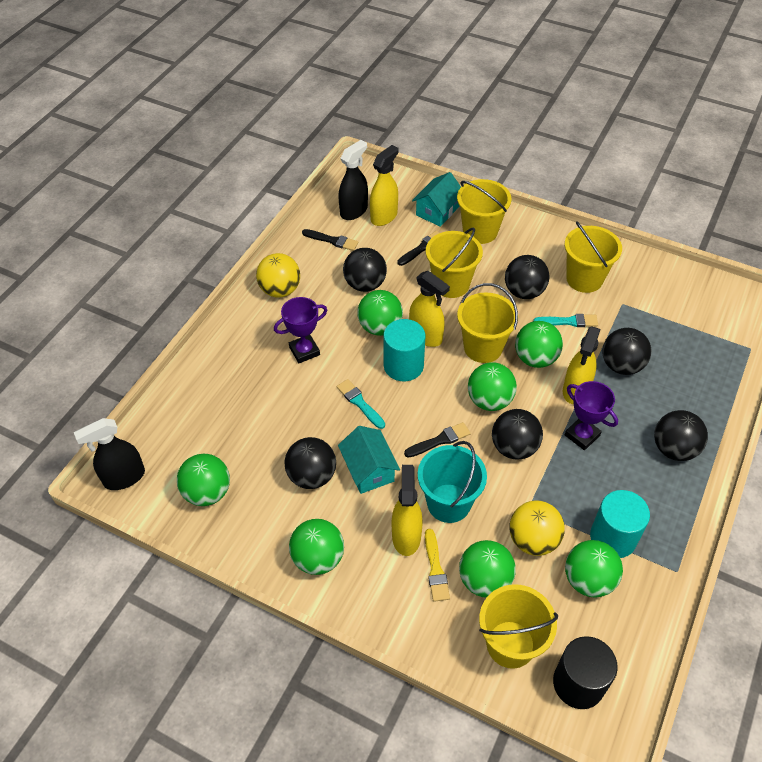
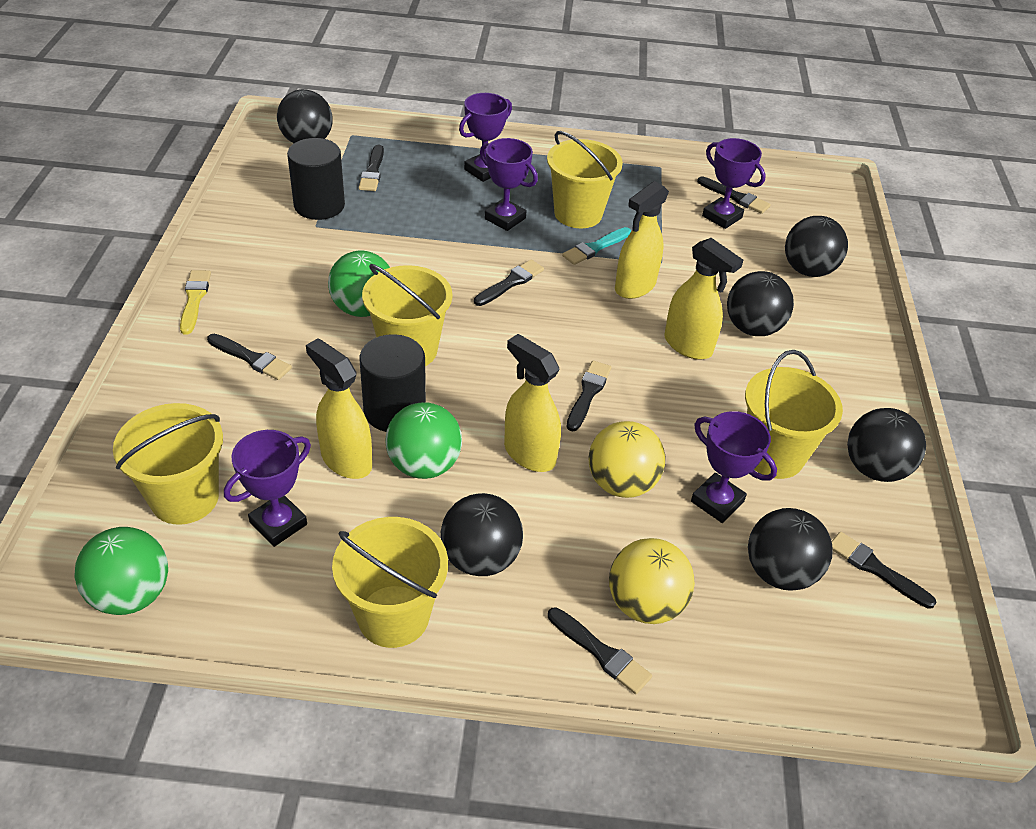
black brush: 3 -> 7
black cylinder: 1 -> 2
black spray bottle: 2 -> 0
green ball: 7 -> 3
purple trophy: 2 -> 5
turquoise brush: 2 -> 1
turquoise bucket: 1 -> 0
turquoise cylinder: 2 -> 0
turquoise house: 2 -> 0

